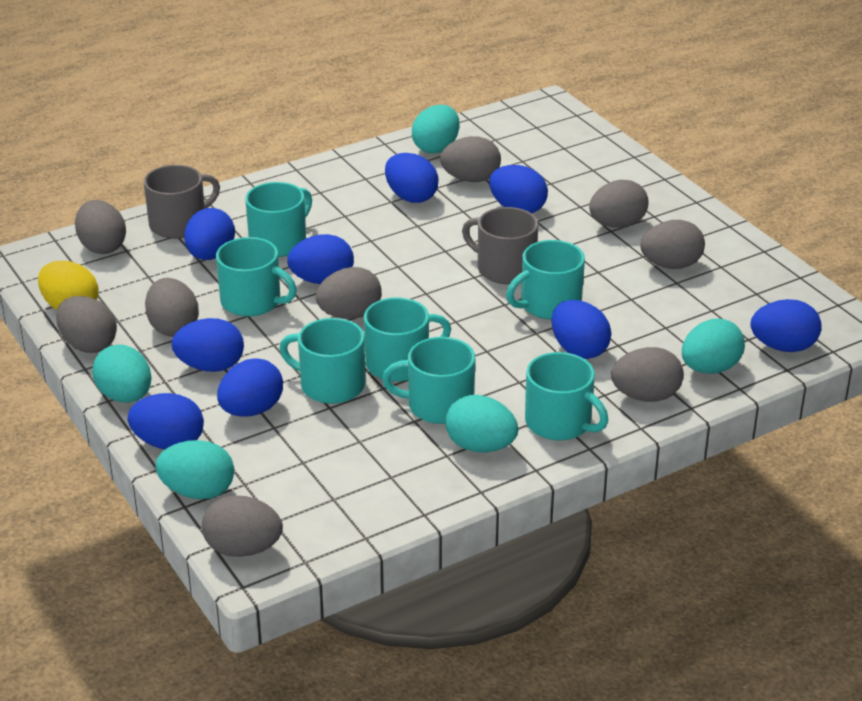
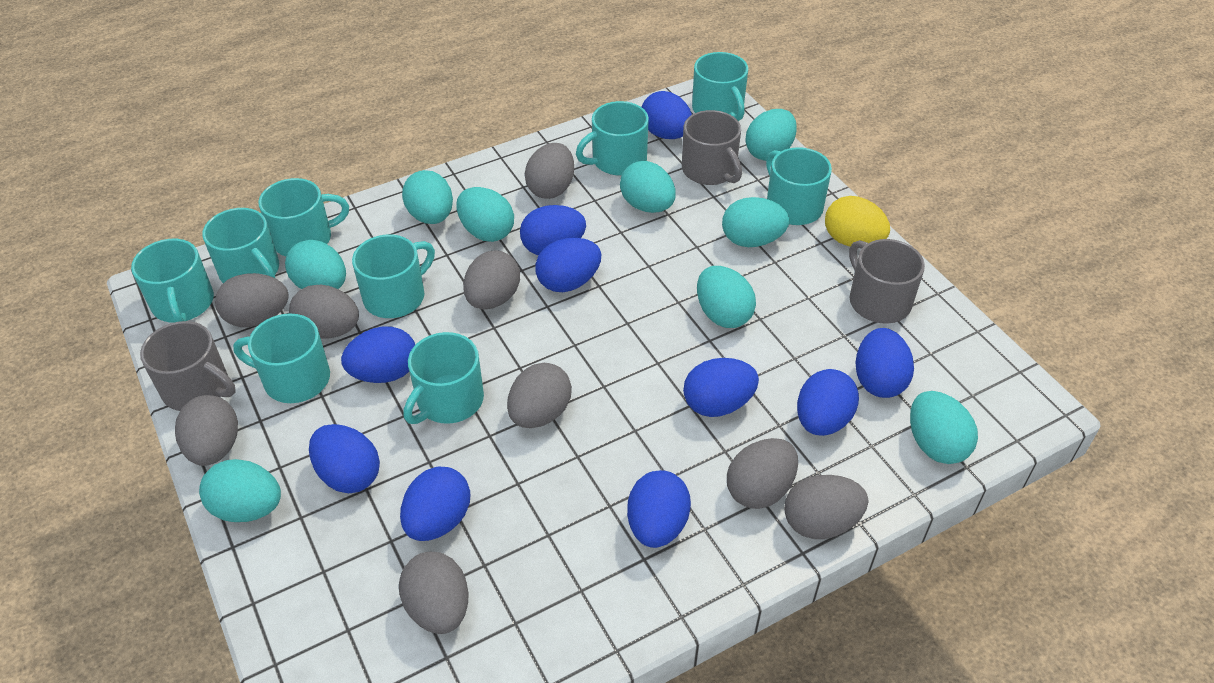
blue egg: 9 -> 10
grey mug: 2 -> 3
turquoise egg: 5 -> 9
turquoise mug: 7 -> 9

